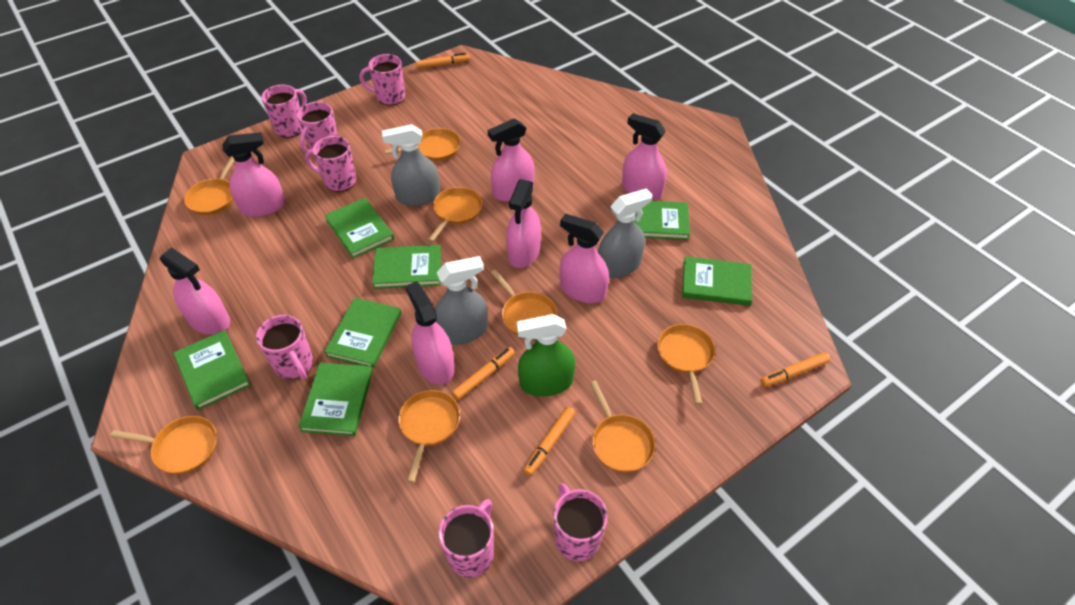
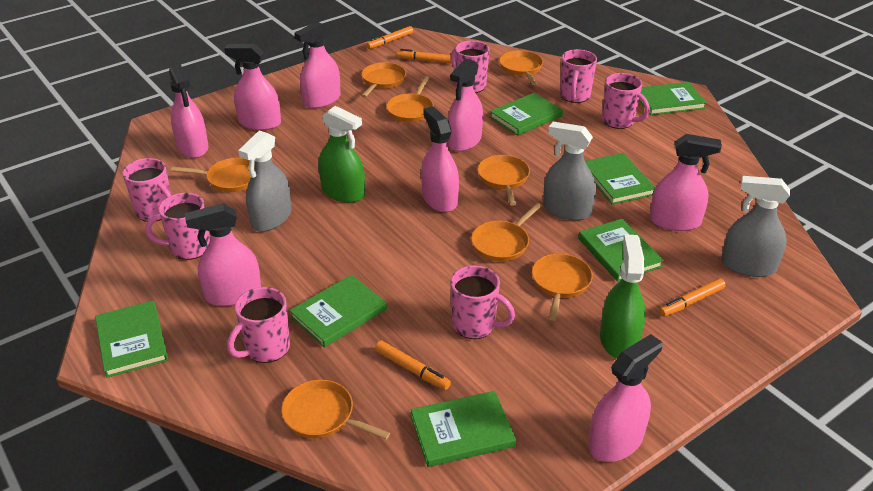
green spray bottle: 1 -> 2
pink spray bottle: 7 -> 8

